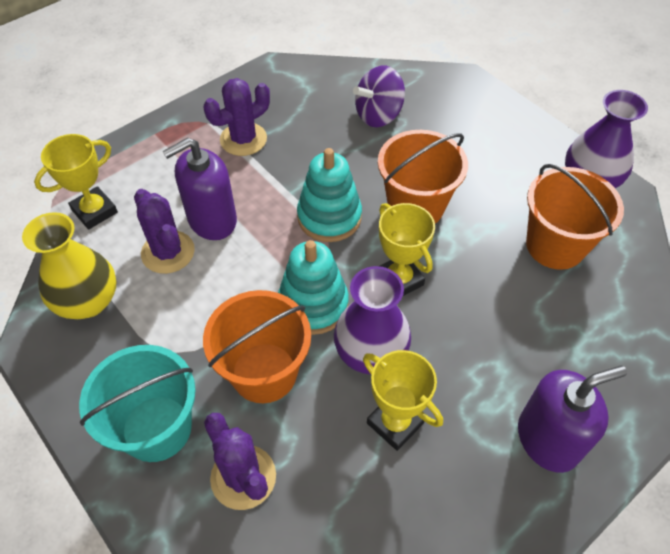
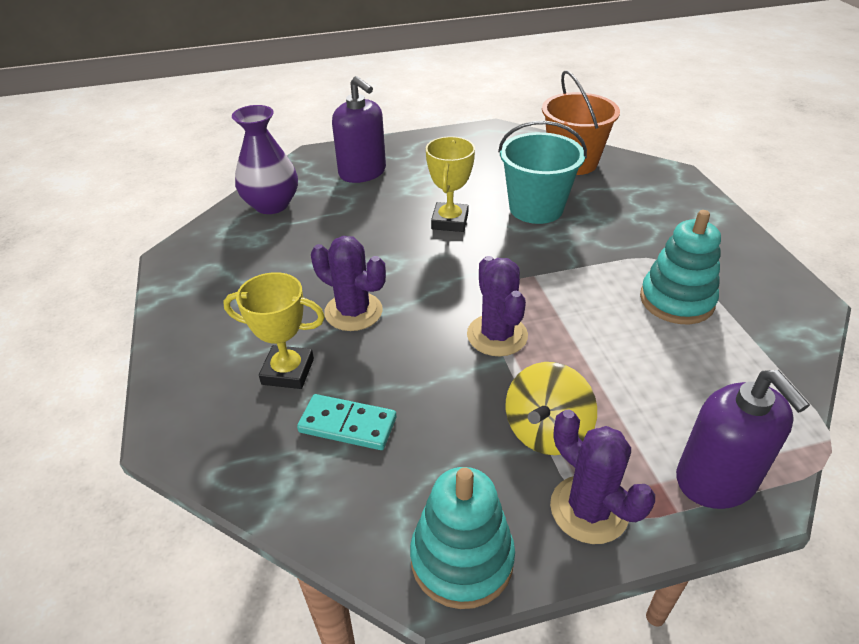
orange bucket: 3 -> 1
purple spinning top: 1 -> 0
purple vase: 2 -> 1
turquoise domino: 0 -> 1
yellow spinning top: 0 -> 1
yellow trophy: 3 -> 2
yellow vase: 1 -> 0

